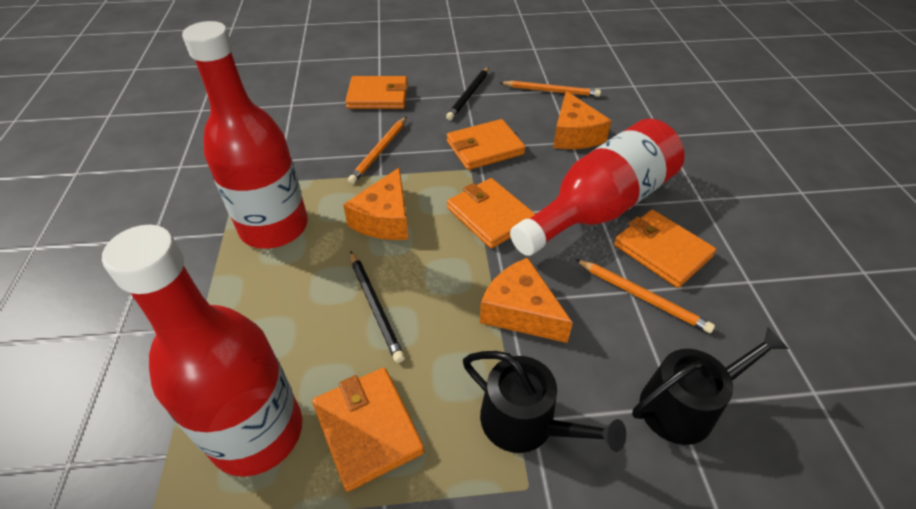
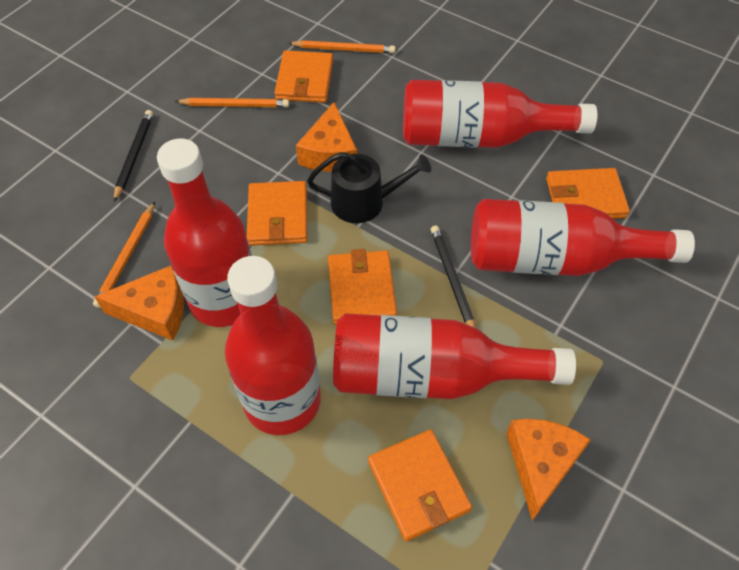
black watering can: 2 -> 1
red bottle: 3 -> 5

